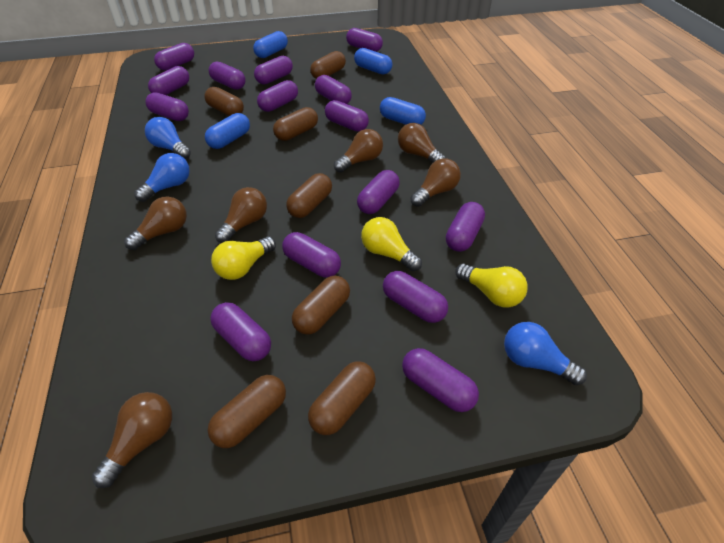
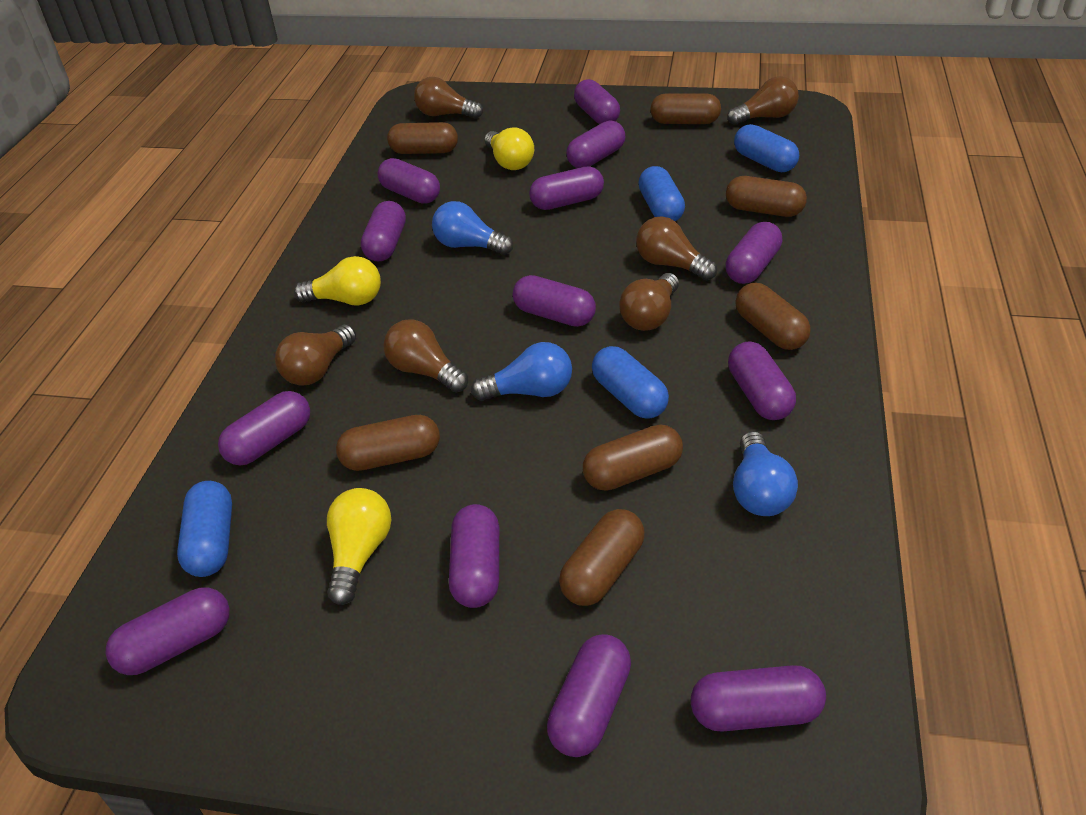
purple capsule: 15 -> 13

